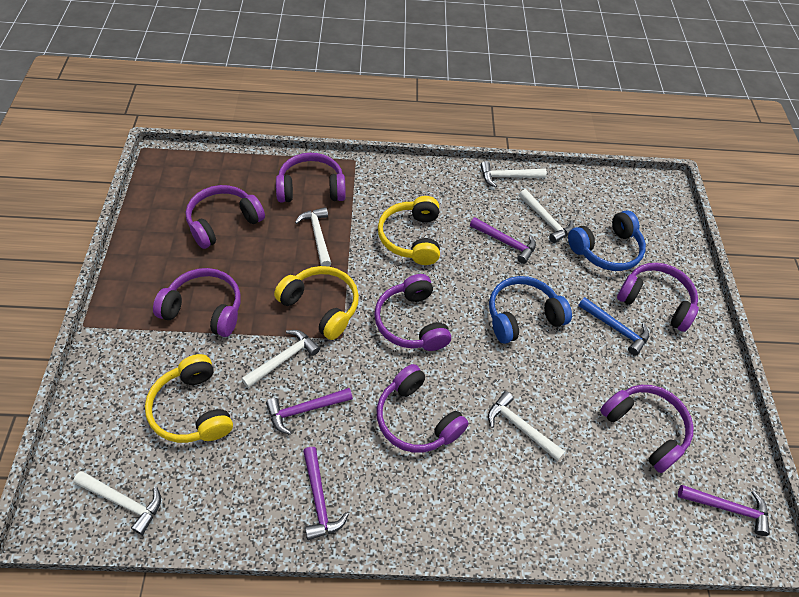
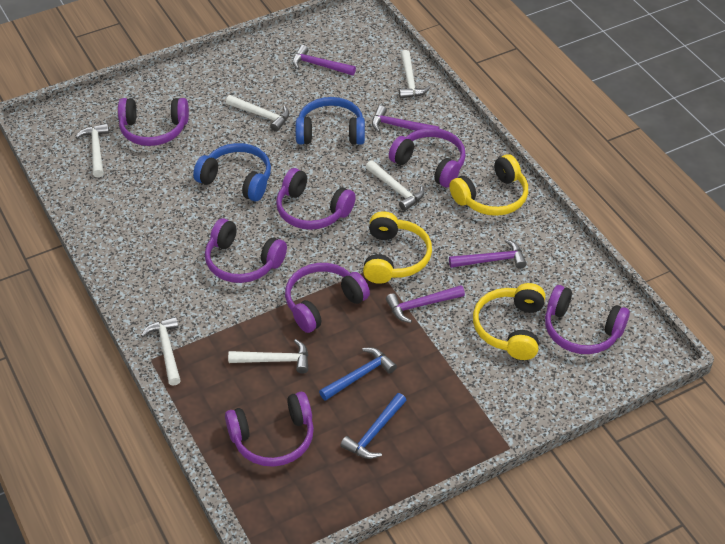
blue hammer: 1 -> 2

